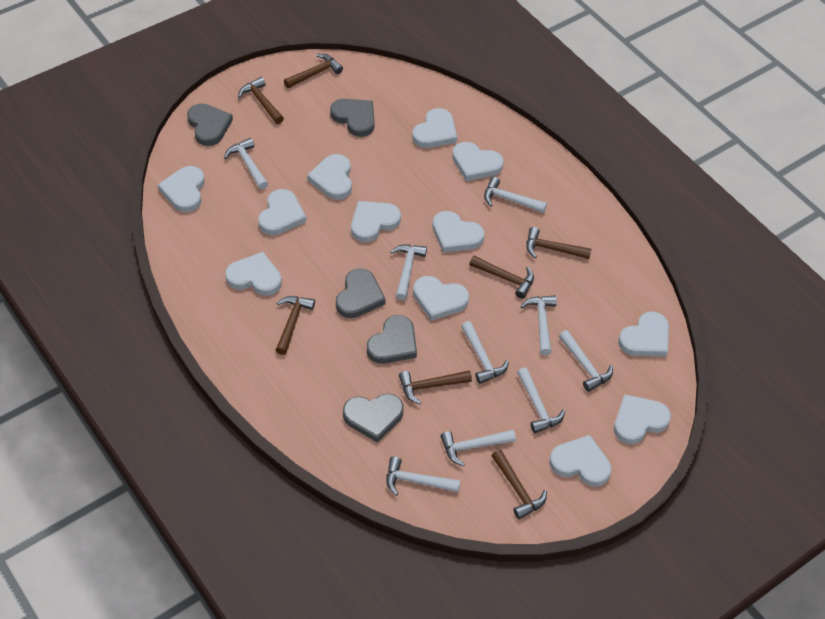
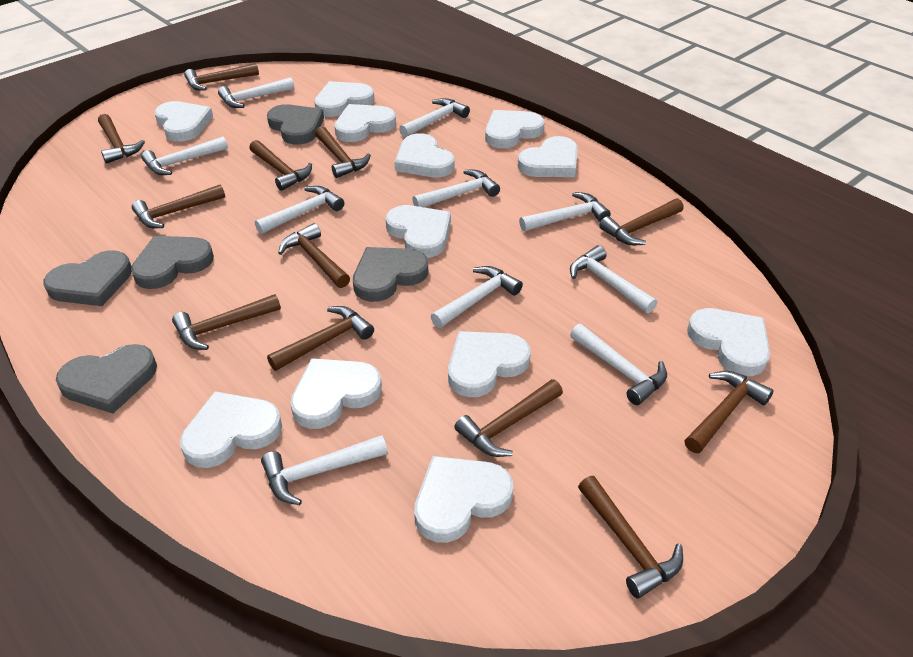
brown hammer: 7 -> 12
white hammer: 9 -> 10

